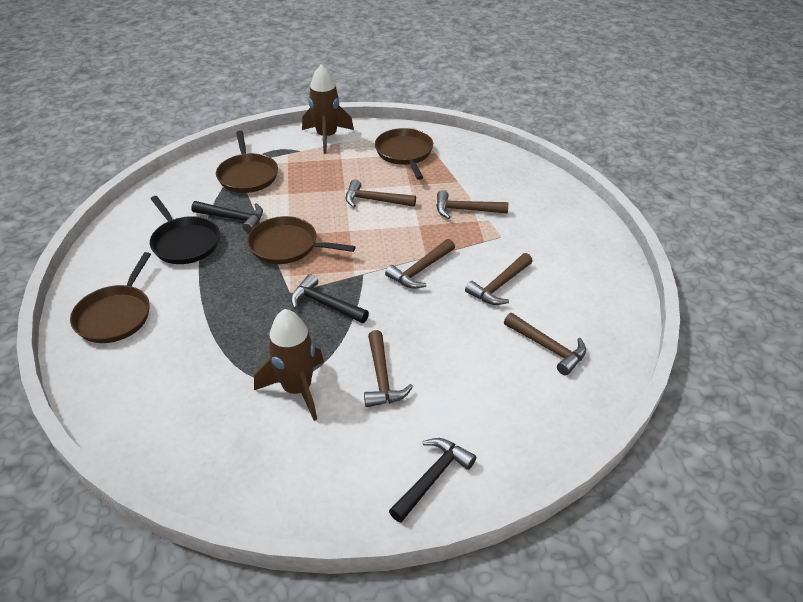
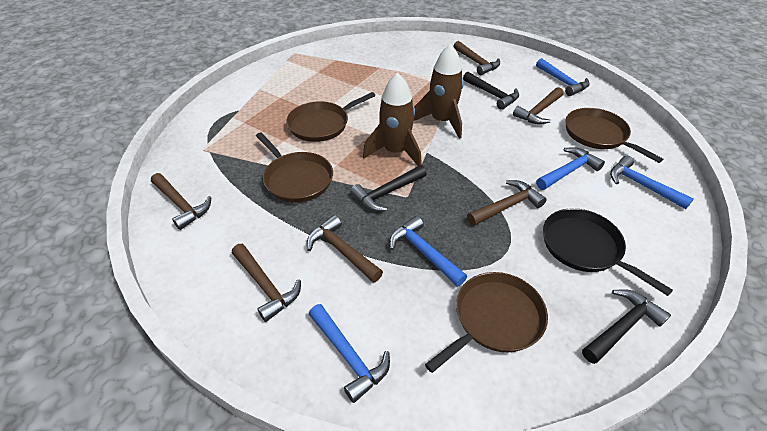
blue hammer: 0 -> 5

